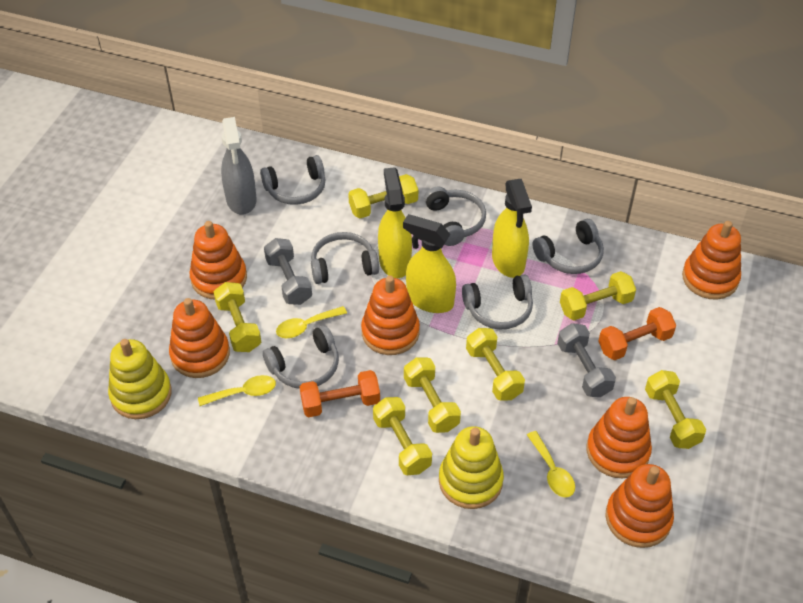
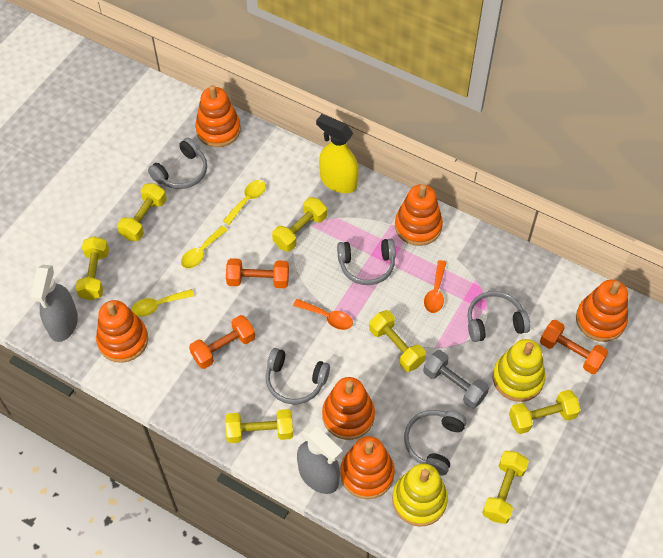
grey dumbbell: 2 -> 1
grey headphones: 6 -> 5
grey spray bottle: 1 -> 2
orange dumbbell: 2 -> 3
orange spoon: 0 -> 2
yellow spray bottle: 3 -> 1

